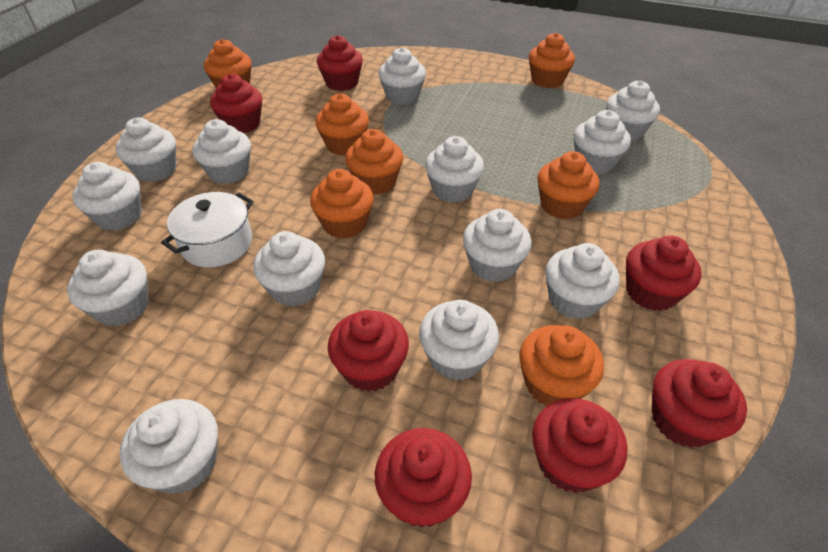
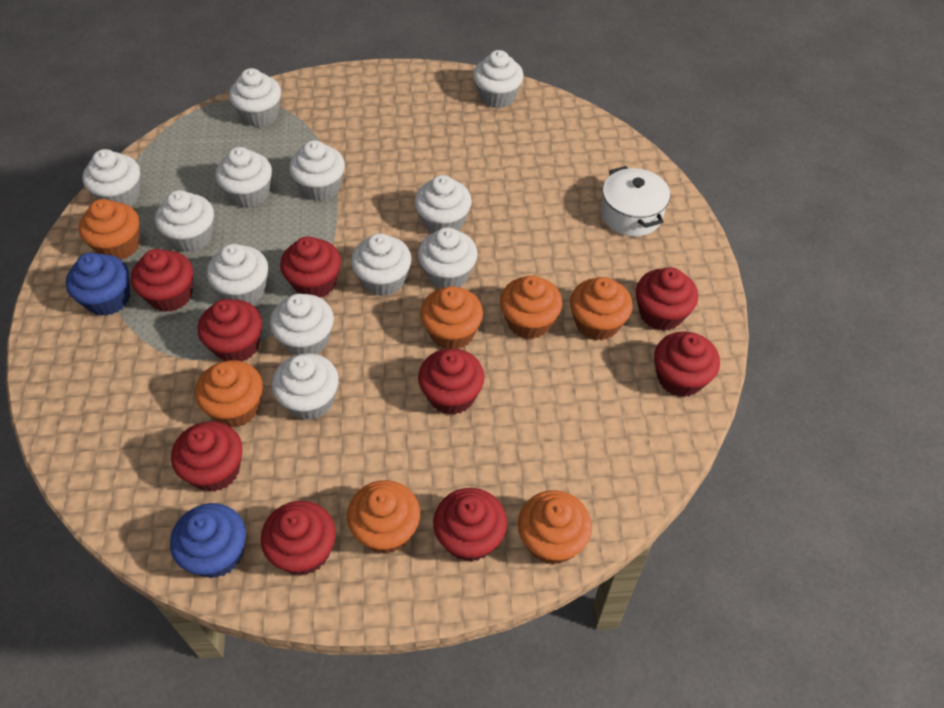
blue cupcake: 0 -> 2
red cupcake: 7 -> 9
white cupcake: 13 -> 12

